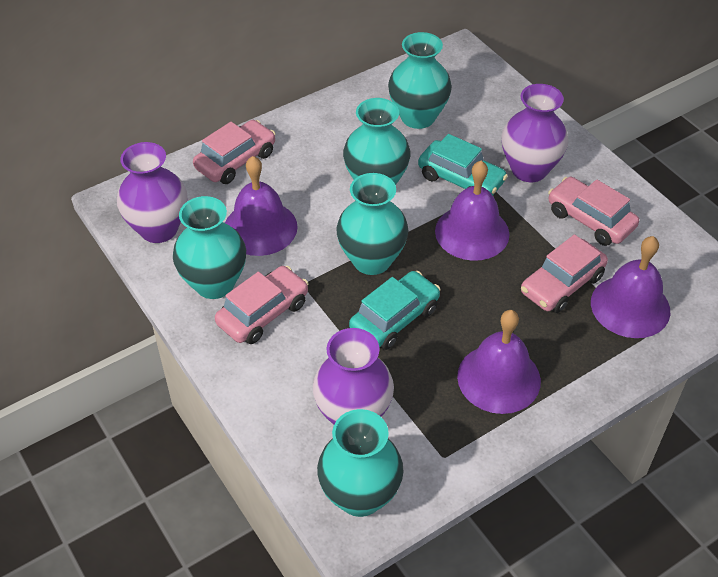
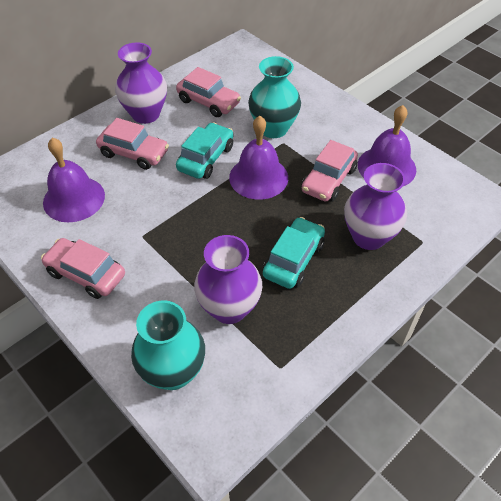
purple bell: 4 -> 3
turquoise vase: 5 -> 2

